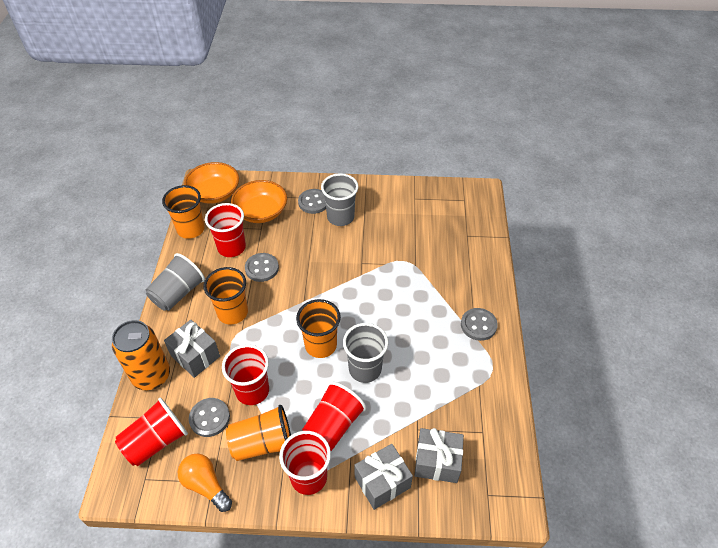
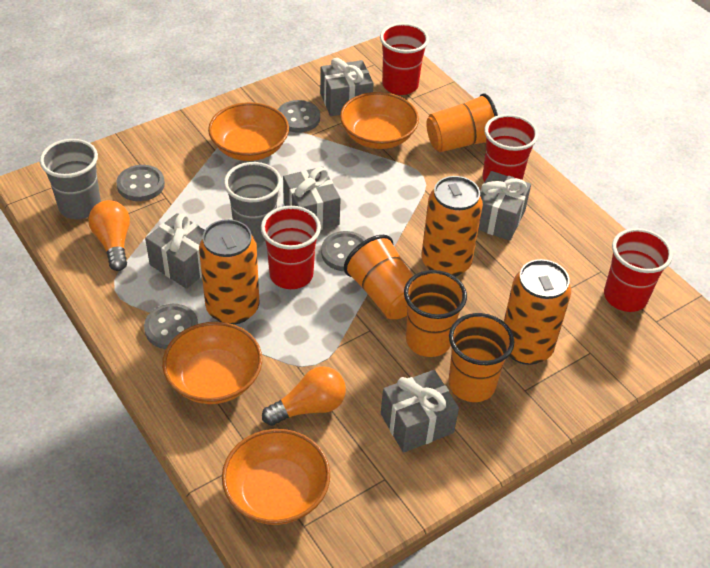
grey cup: 3 -> 2
grey gift: 3 -> 5
orange bowl: 2 -> 4
orange can: 1 -> 3
orange light bulb: 1 -> 2
red cup: 5 -> 4

